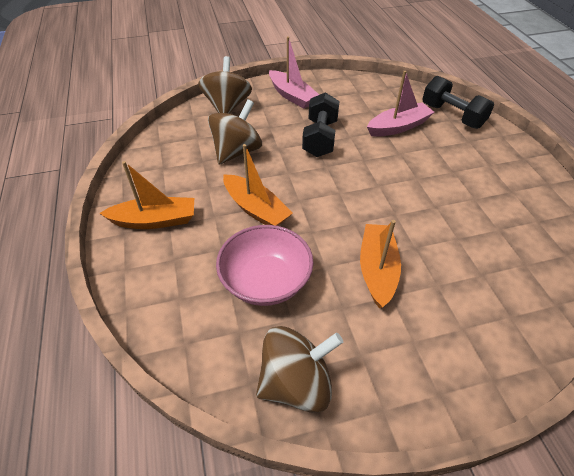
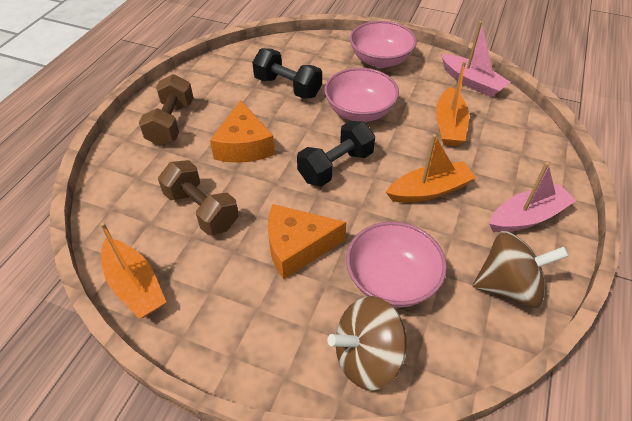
brown dumbbell: 0 -> 2
brown spinning top: 3 -> 2
orange cheese: 0 -> 2
pink bowl: 1 -> 3

